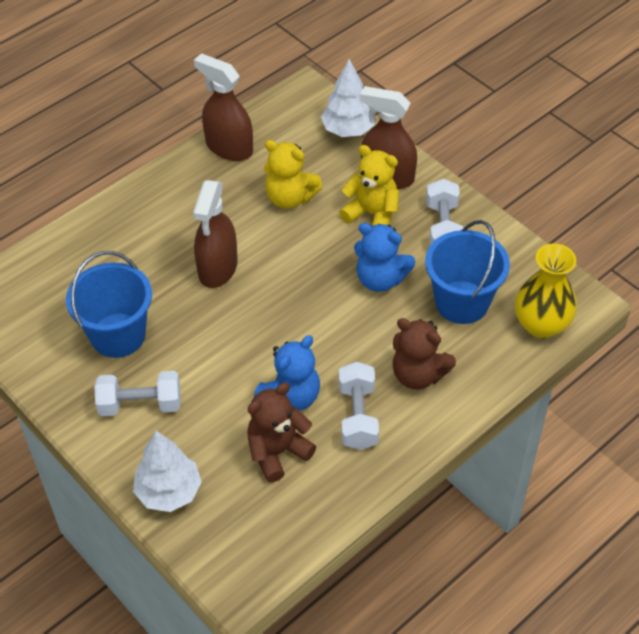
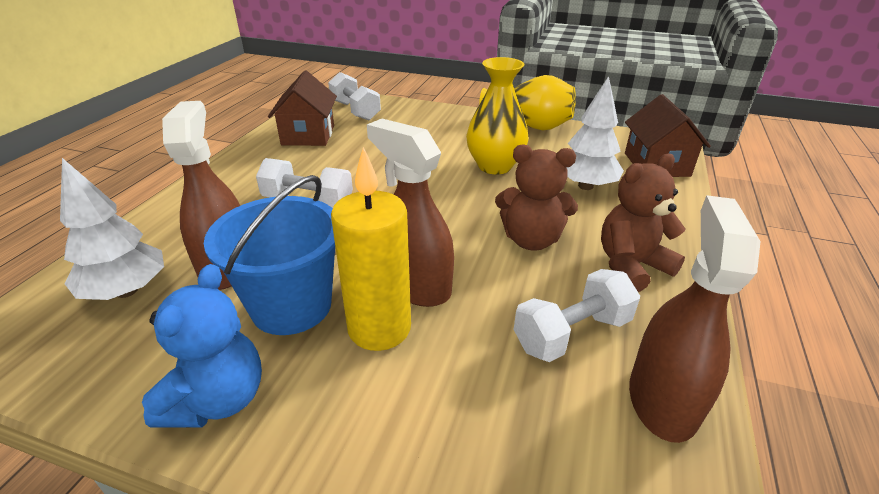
blue bucket: 2 -> 1
blue teddy bear: 2 -> 1
brown house: 0 -> 2
yellow candle: 0 -> 1
yellow teddy bear: 2 -> 0
yellow vase: 1 -> 2

